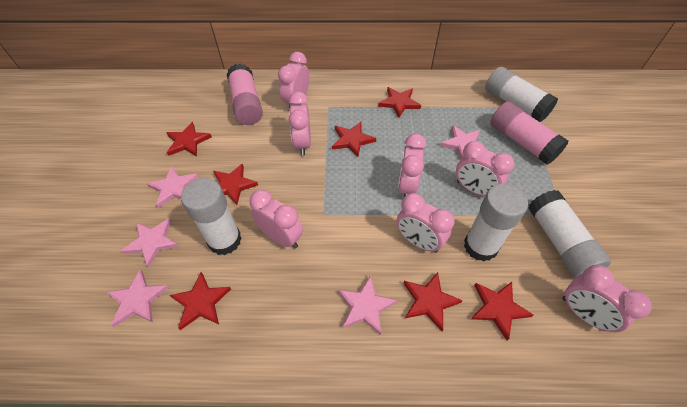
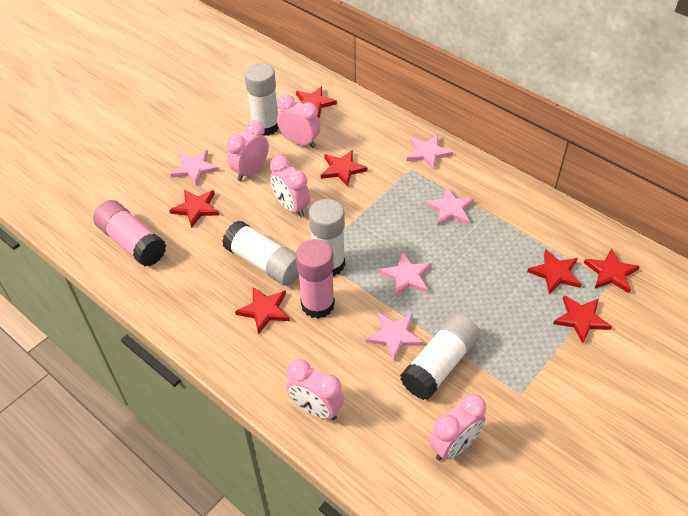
pink clock: 7 -> 5

